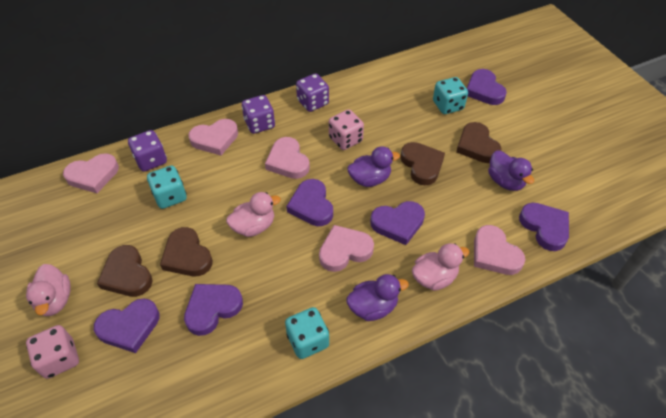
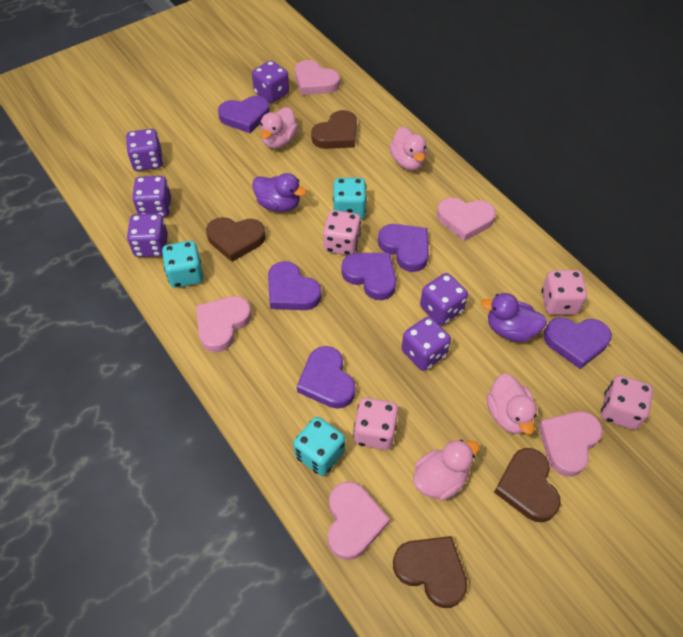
pink dice: 2 -> 4
pink duck: 3 -> 4
purple dice: 3 -> 6
purple duck: 3 -> 2

